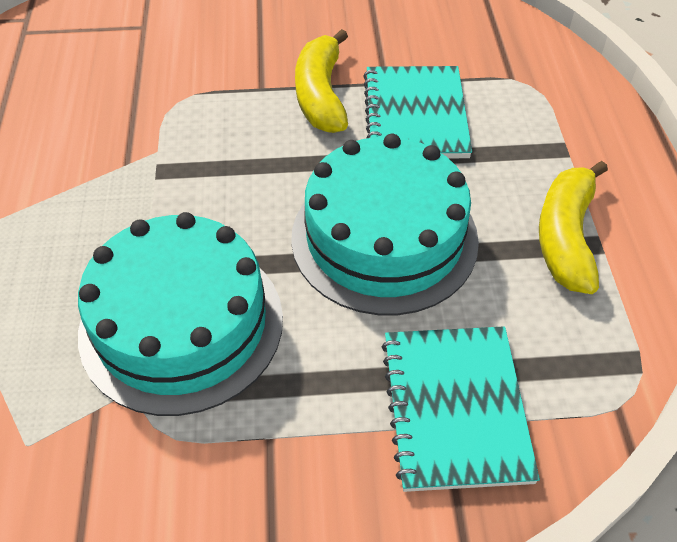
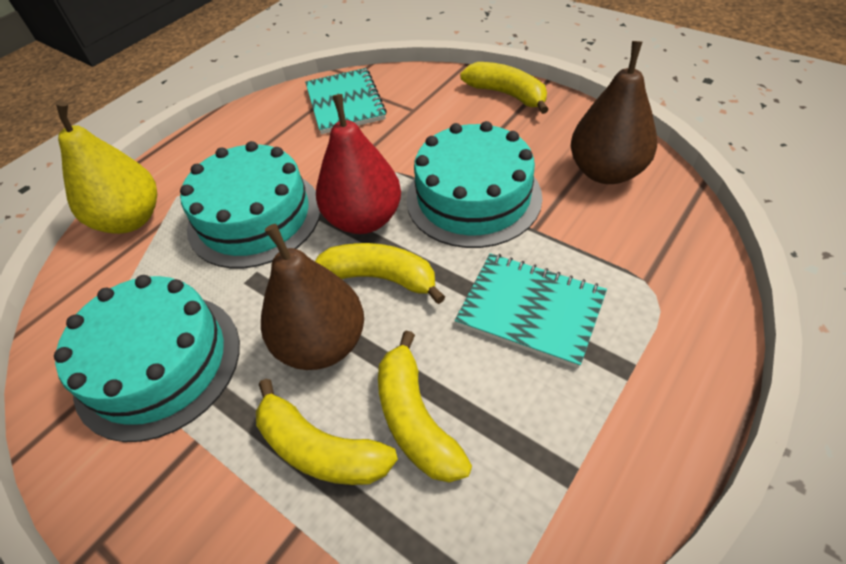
brown pear: 0 -> 2
red pear: 0 -> 1
turquoise cake: 2 -> 3
yellow banana: 2 -> 4
yellow pear: 0 -> 1

